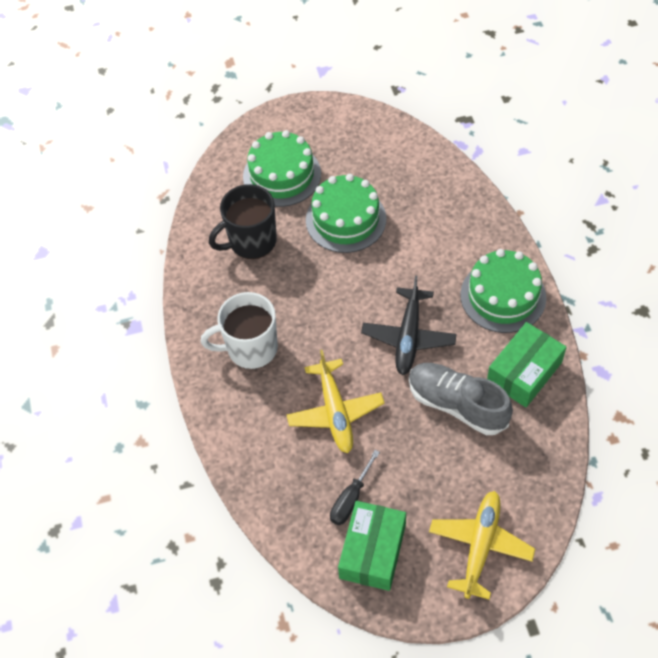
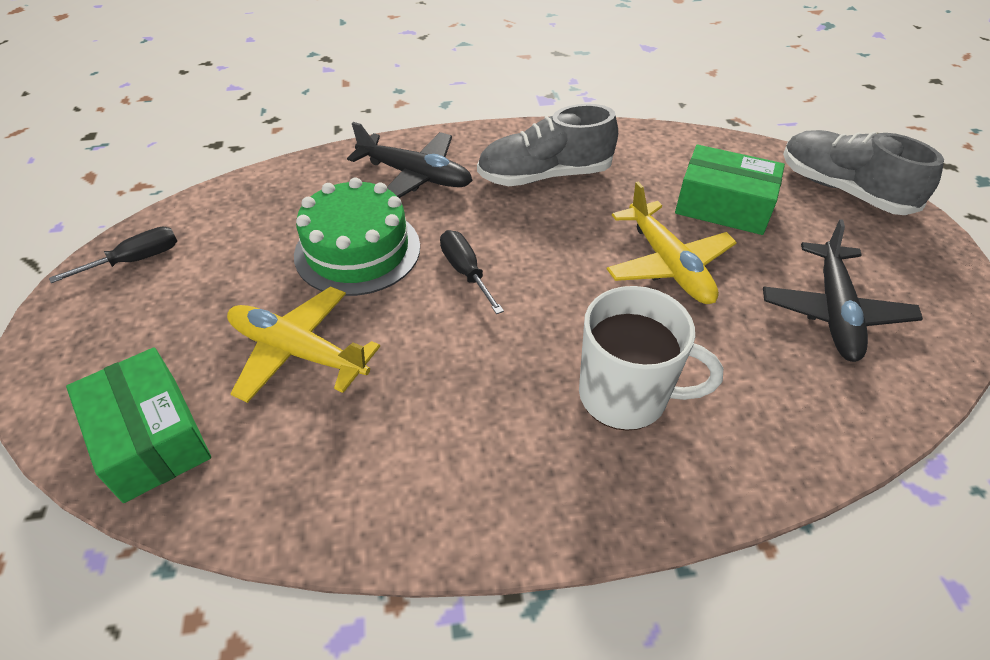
black mug: 1 -> 0
black plane: 1 -> 2
black screwdriver: 1 -> 2
green cake: 3 -> 1
grey shoe: 1 -> 2

